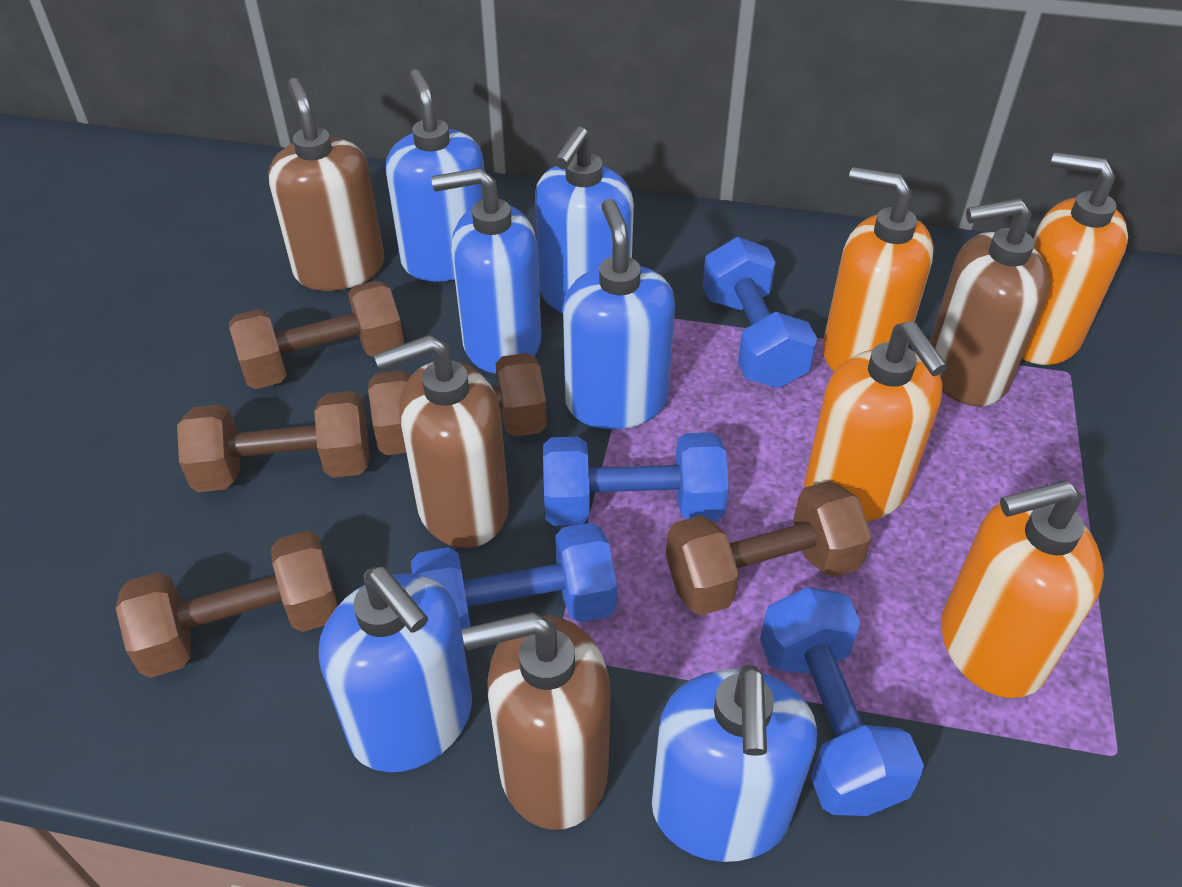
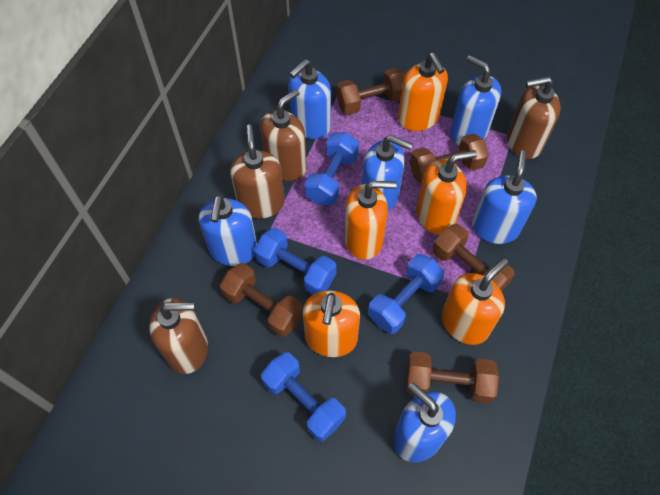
orange soap dispenser: 4 -> 5

